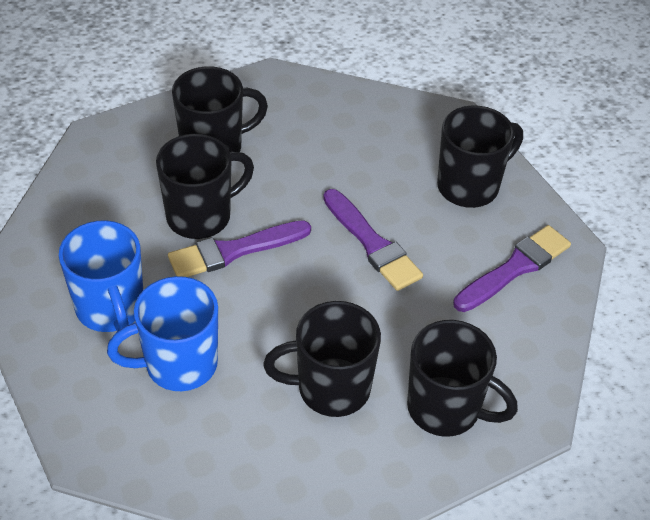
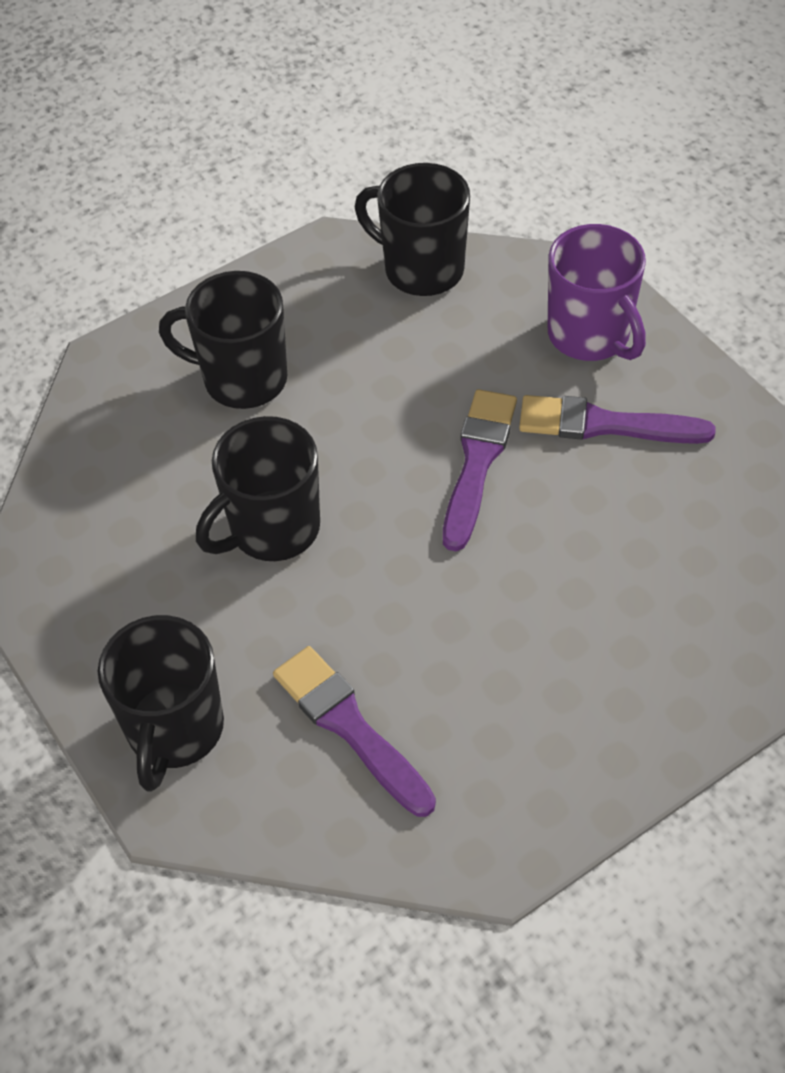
black mug: 5 -> 4
blue mug: 2 -> 0
purple mug: 0 -> 1

